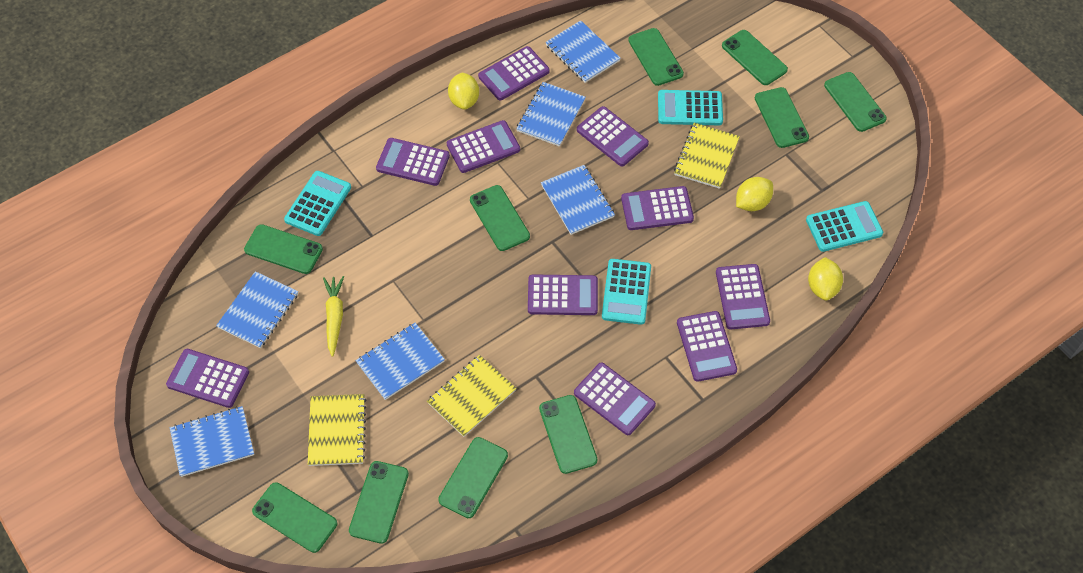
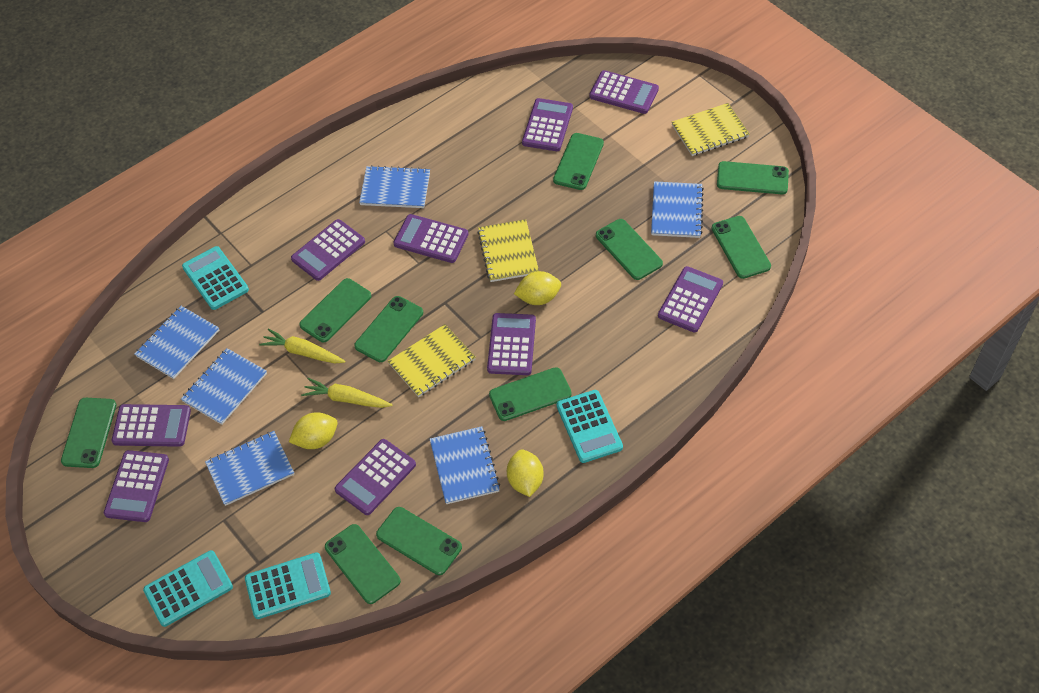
purple calculator: 10 -> 9
yellow carrot: 1 -> 2

